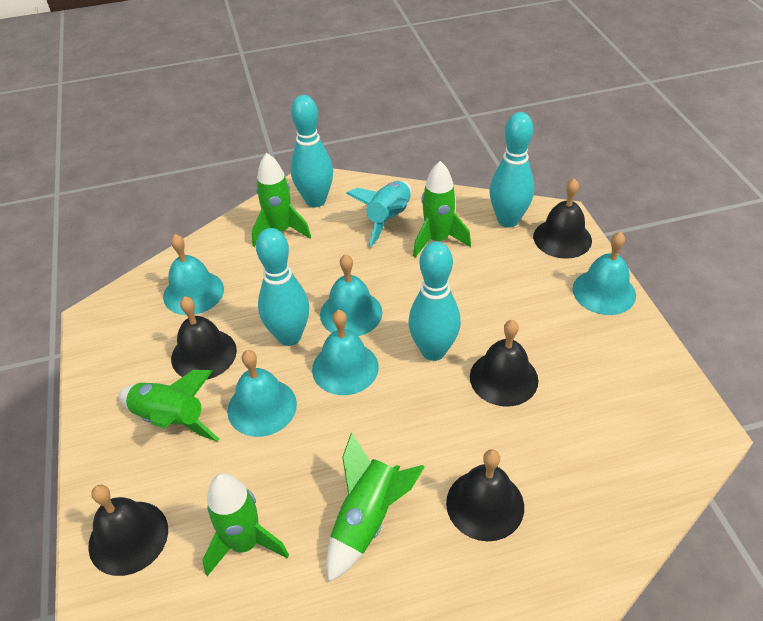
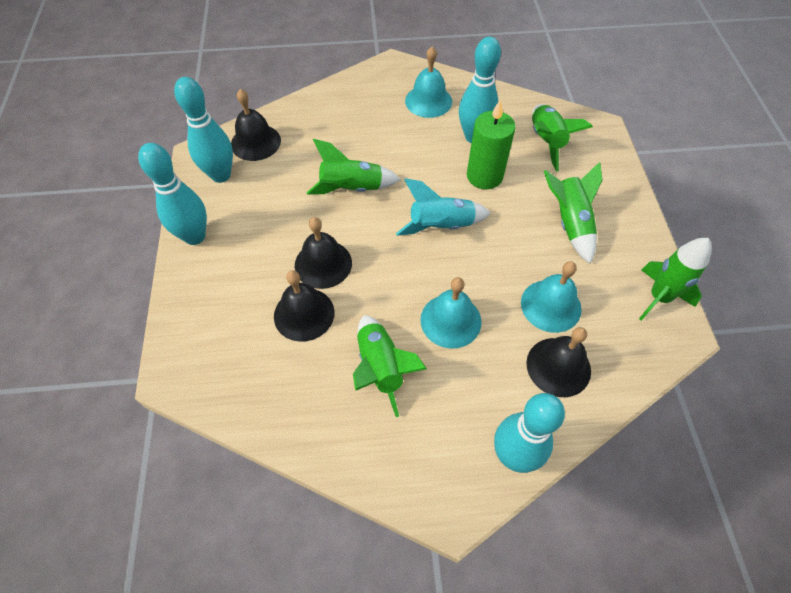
black bell: 5 -> 4
green candle: 0 -> 1
turquoise bell: 5 -> 3

